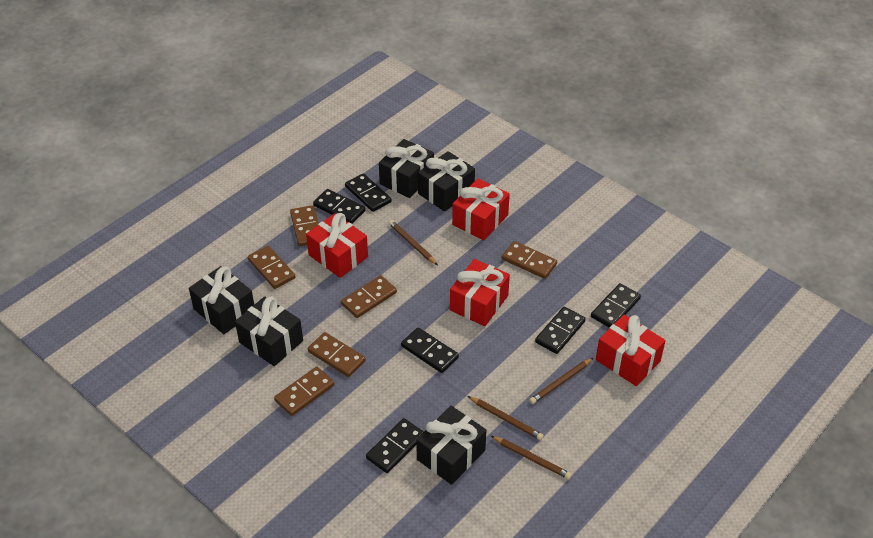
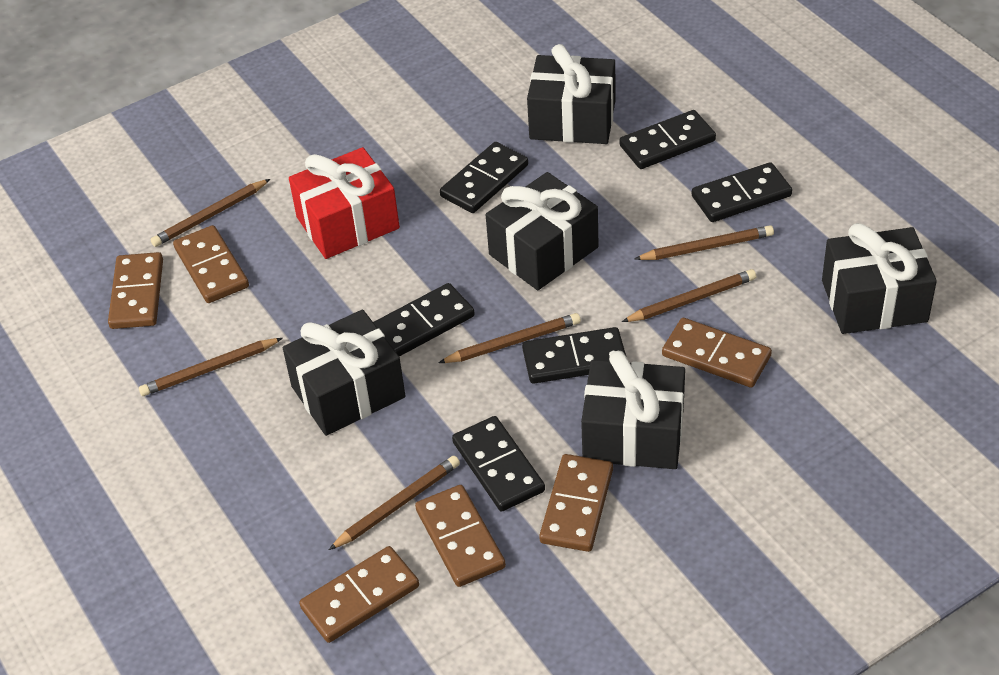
brown pencil: 4 -> 6
red gift: 4 -> 1

